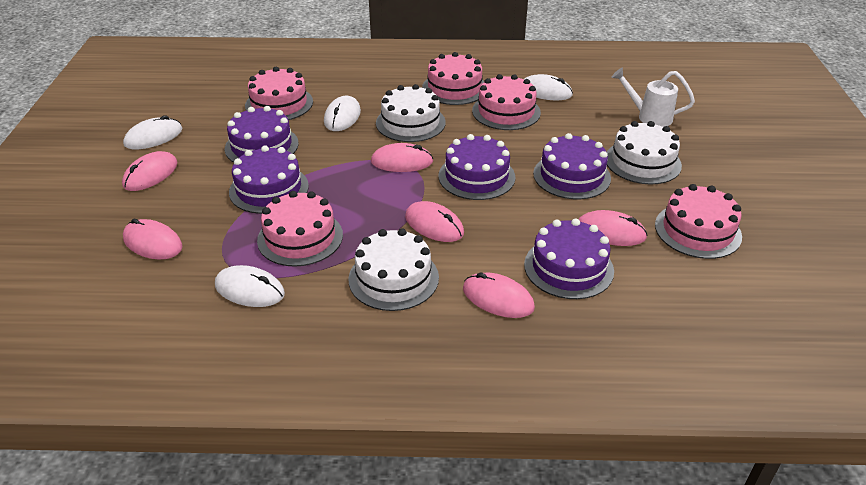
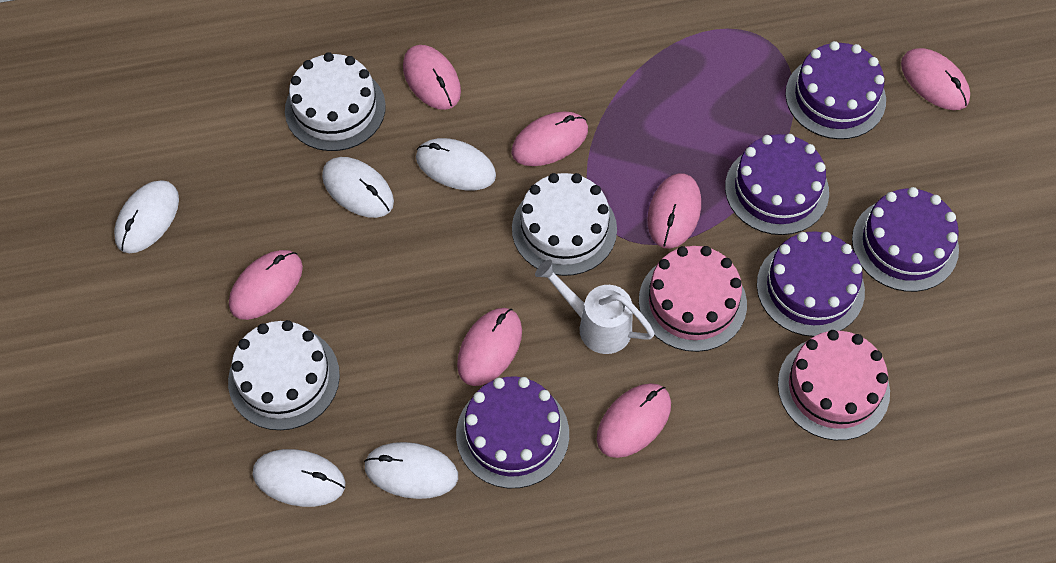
pink cake: 5 -> 2
pink mouse: 6 -> 7
white mouse: 4 -> 5

